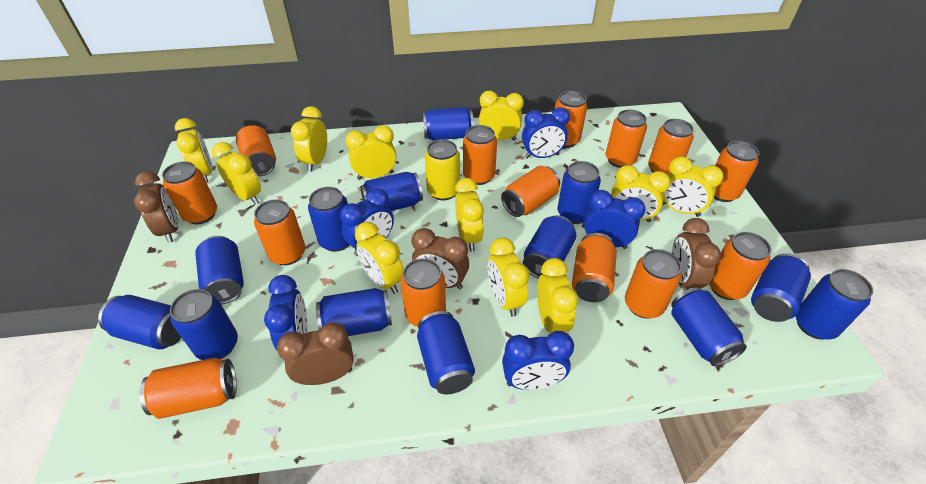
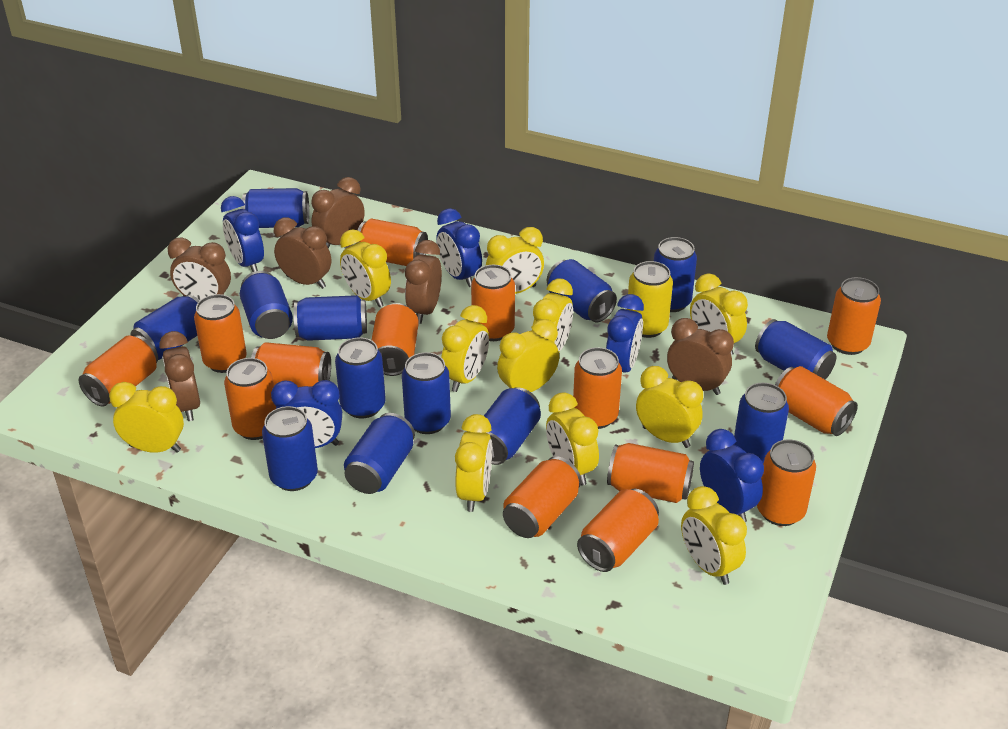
brown clock: 4 -> 6

